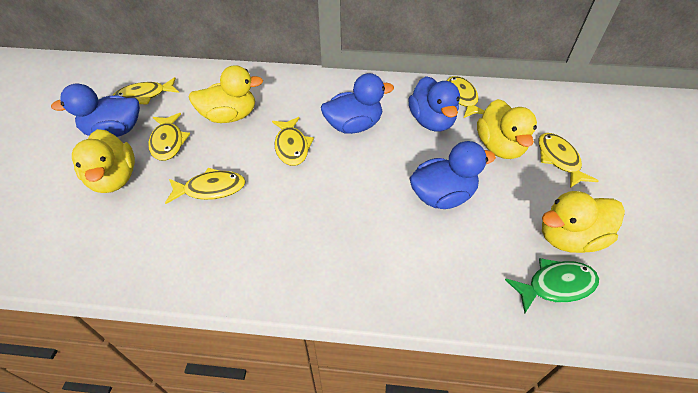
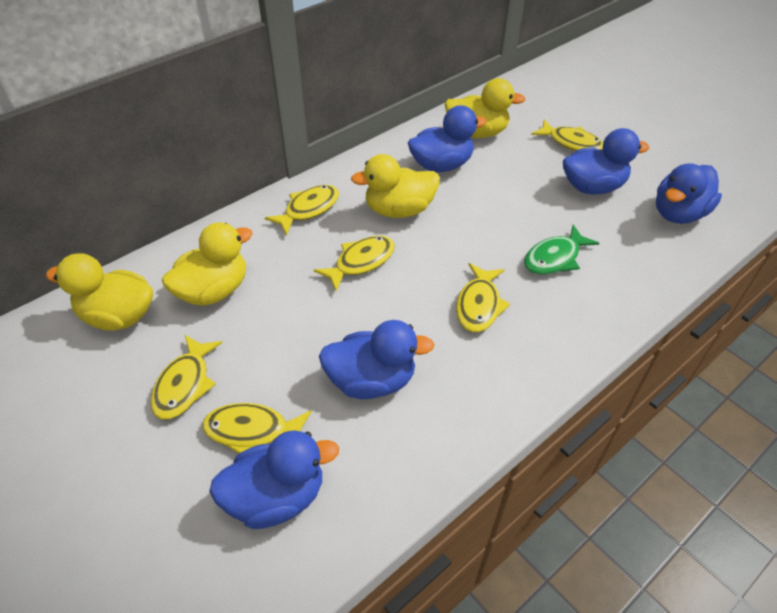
blue duck: 4 -> 5

